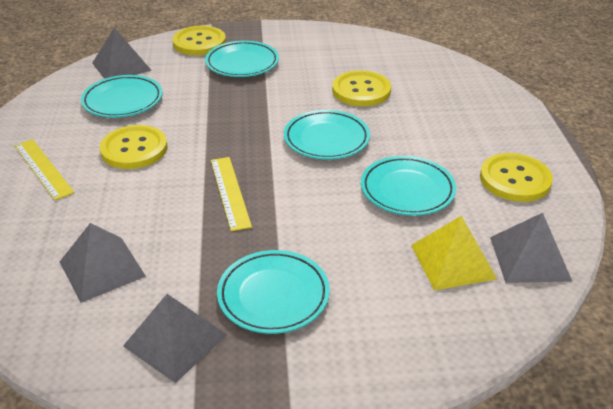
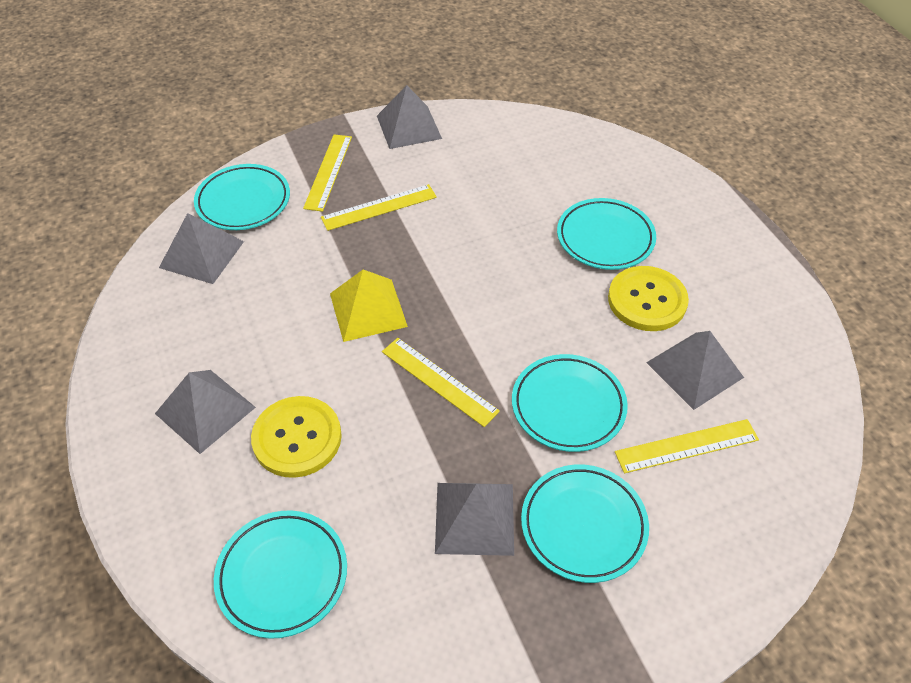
grey pyramid: 4 -> 5
yellow button: 4 -> 2
yellow ruler: 2 -> 4

